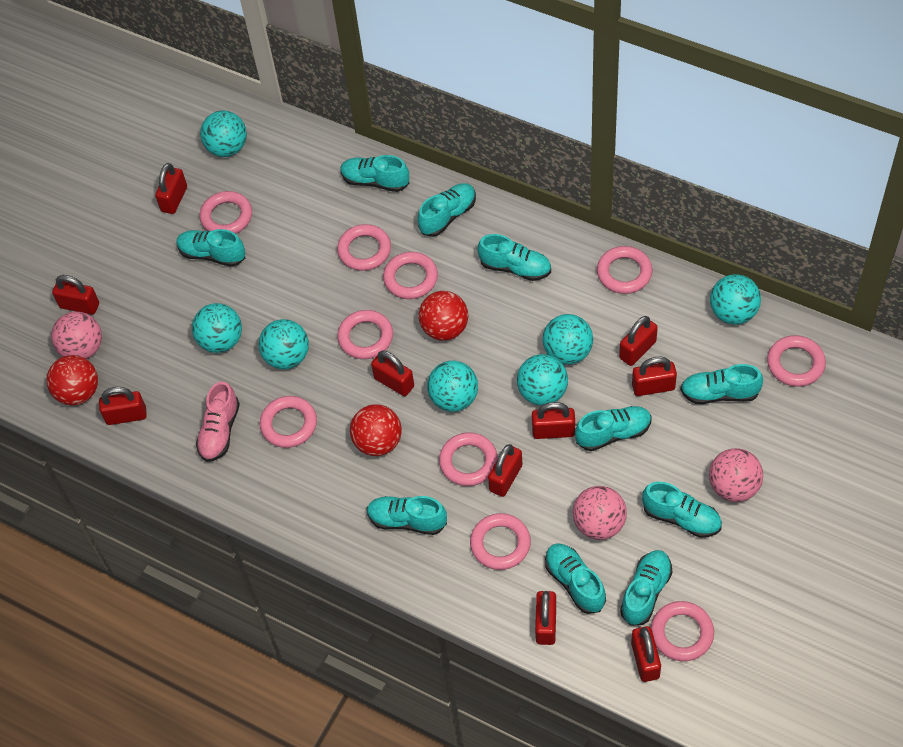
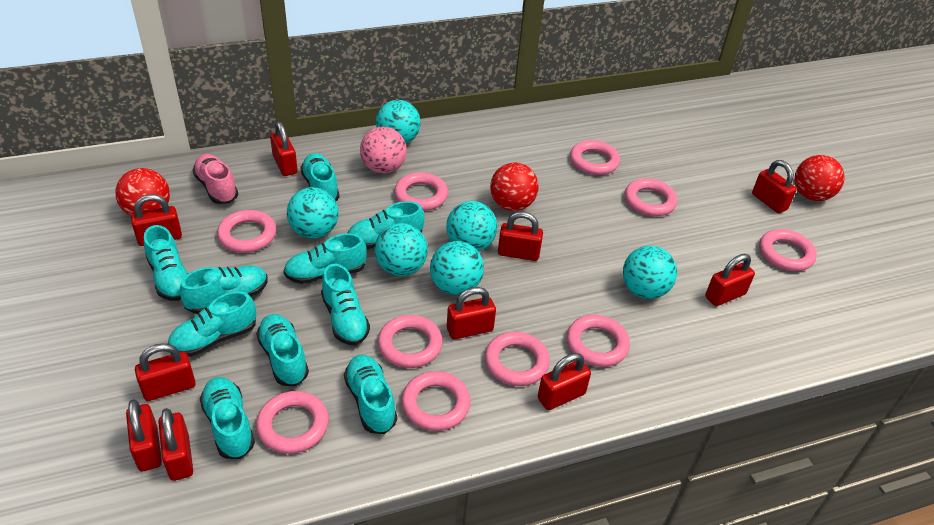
pink ball: 3 -> 1
turquoise ball: 7 -> 6

